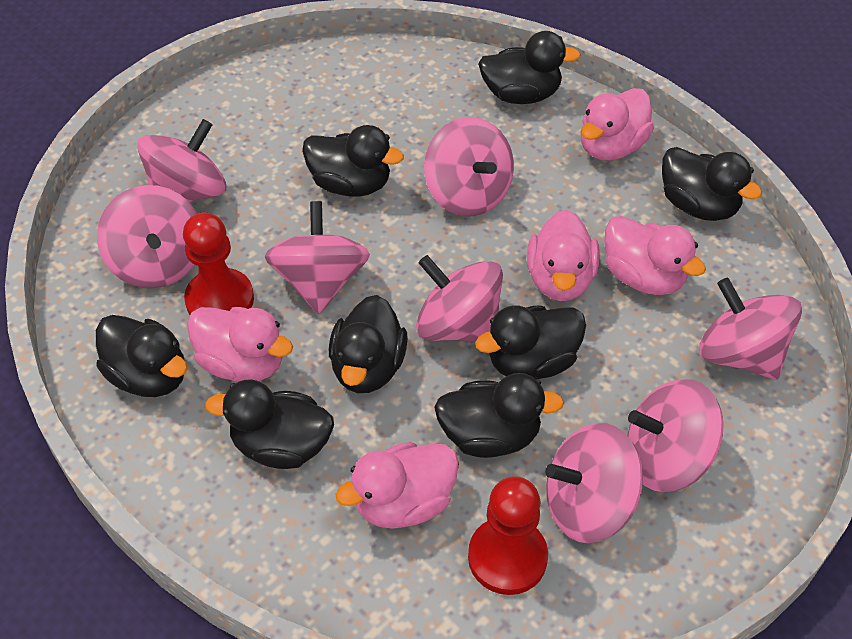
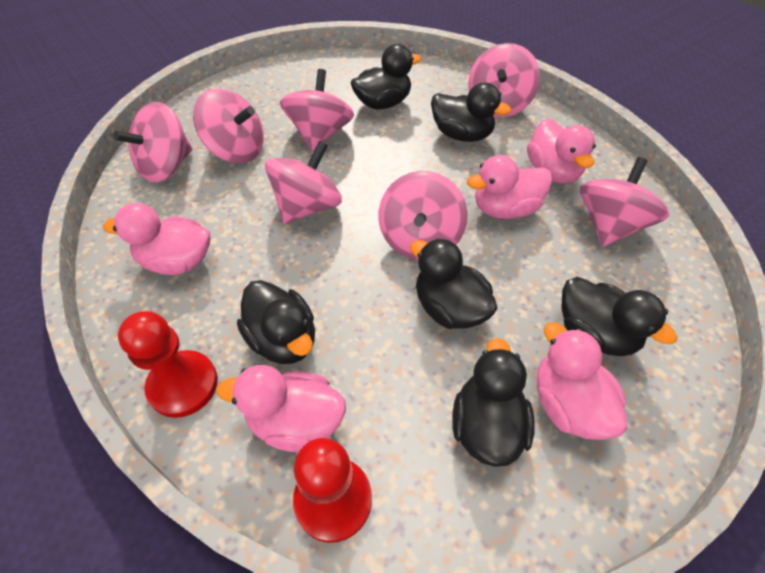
black duck: 8 -> 6
pink spinning top: 8 -> 7

